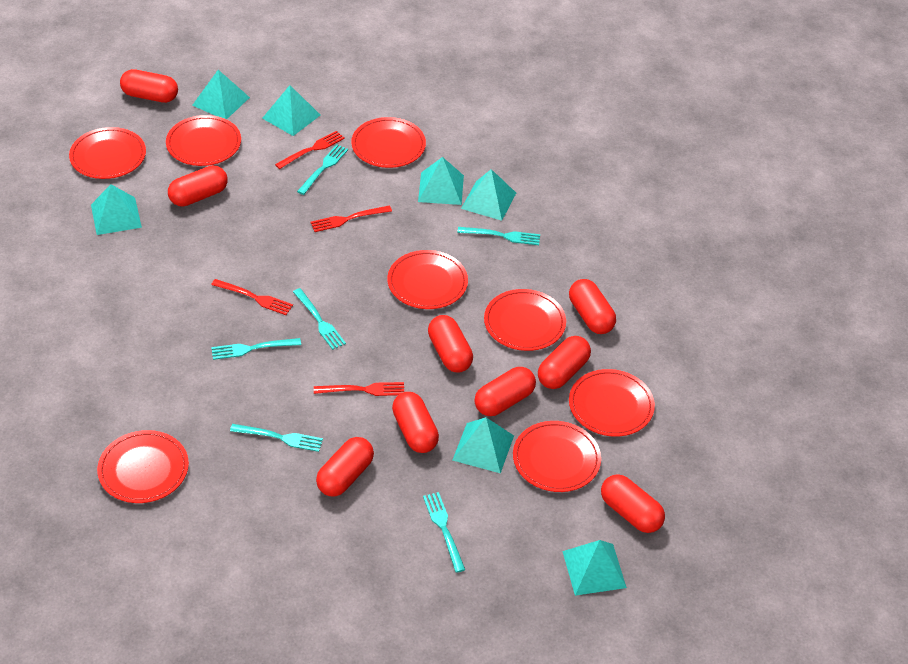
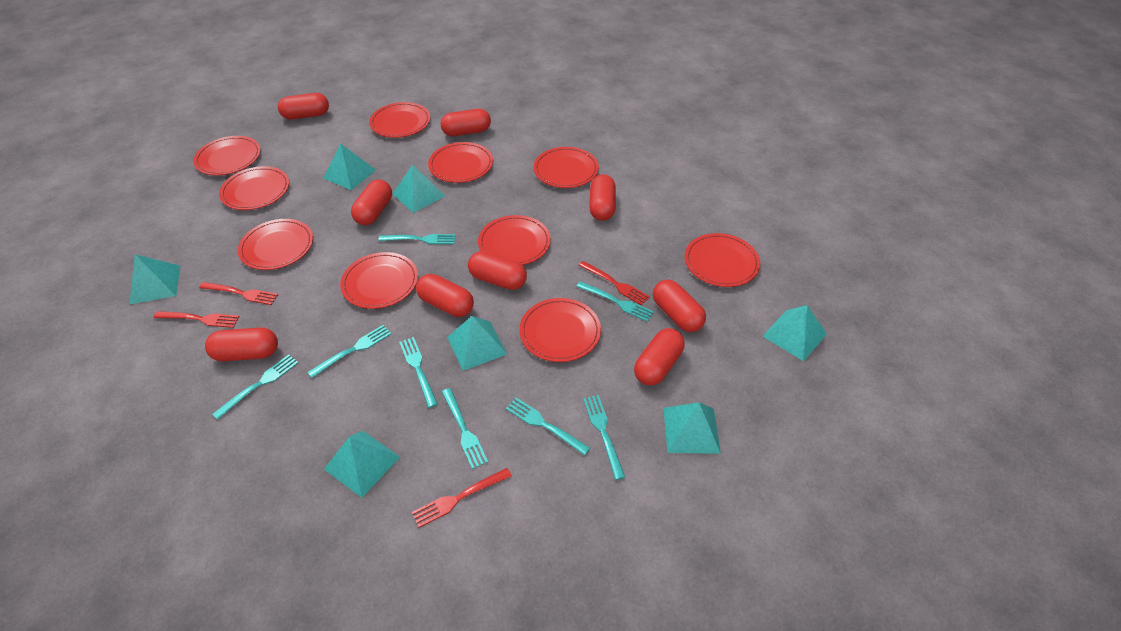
red plate: 8 -> 10
turquoise fork: 6 -> 8

